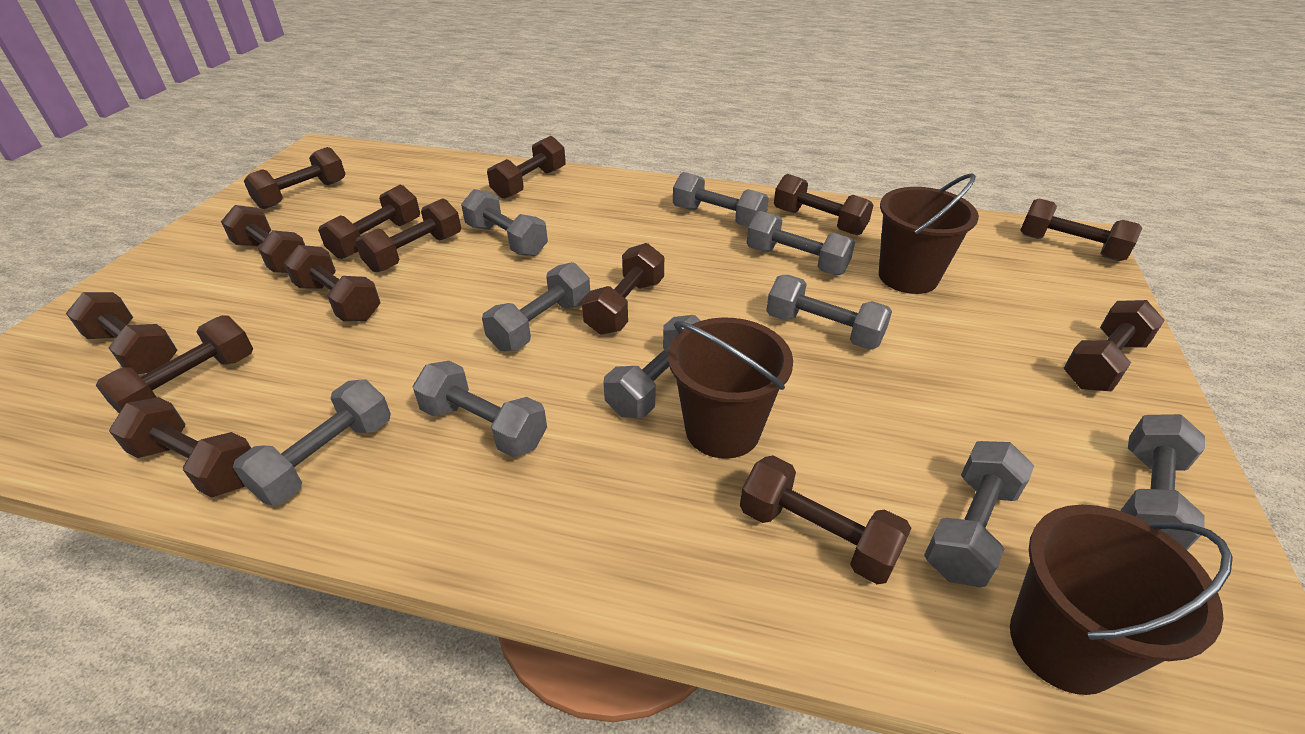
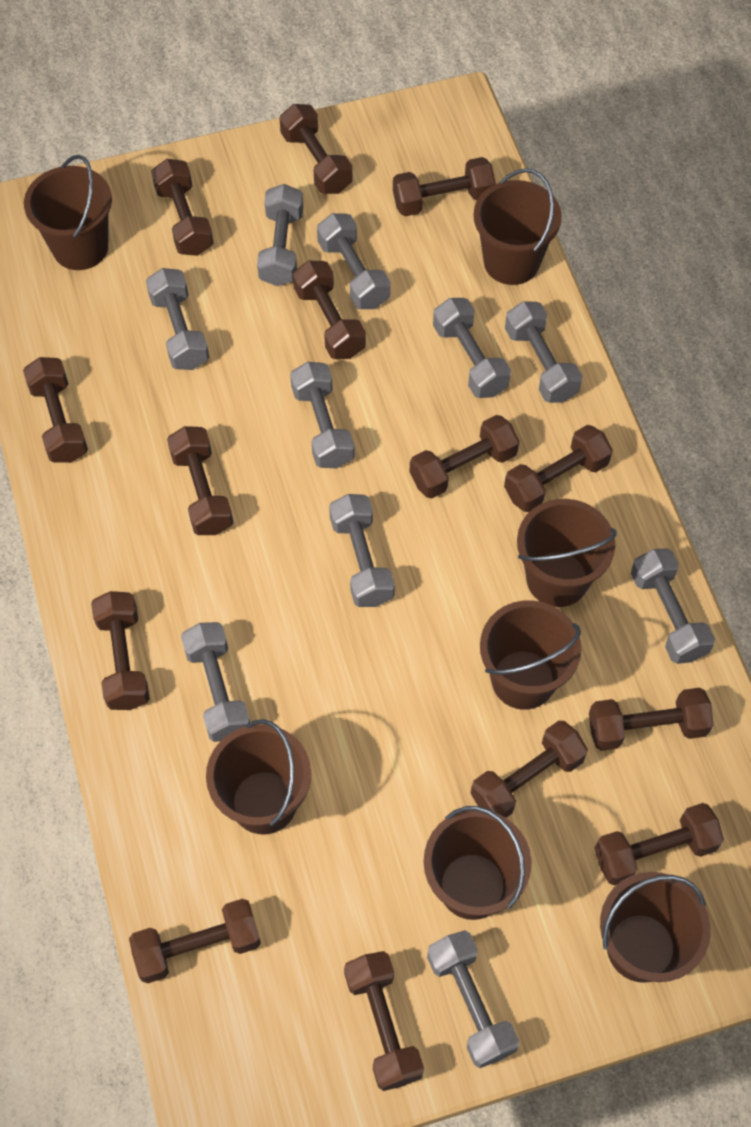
brown bucket: 3 -> 7

